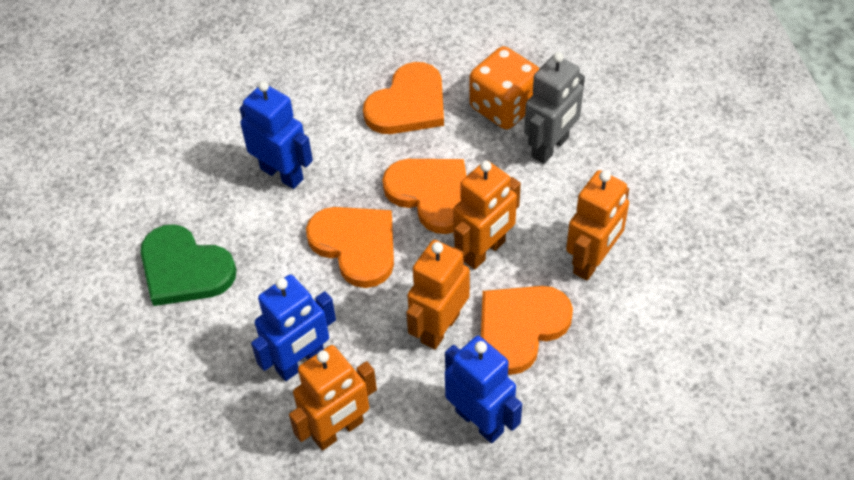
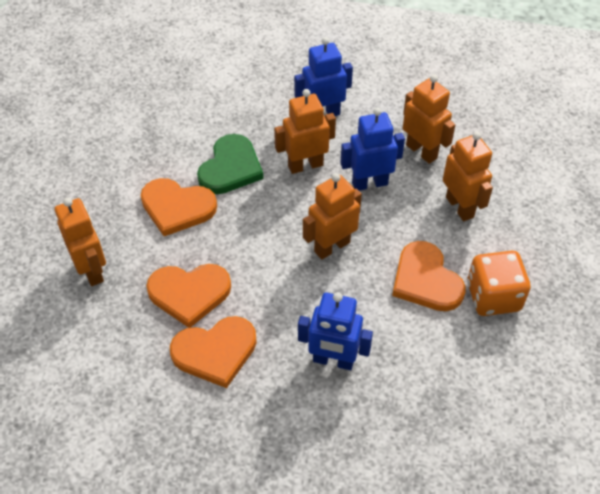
grey robot: 1 -> 0
orange robot: 4 -> 5

